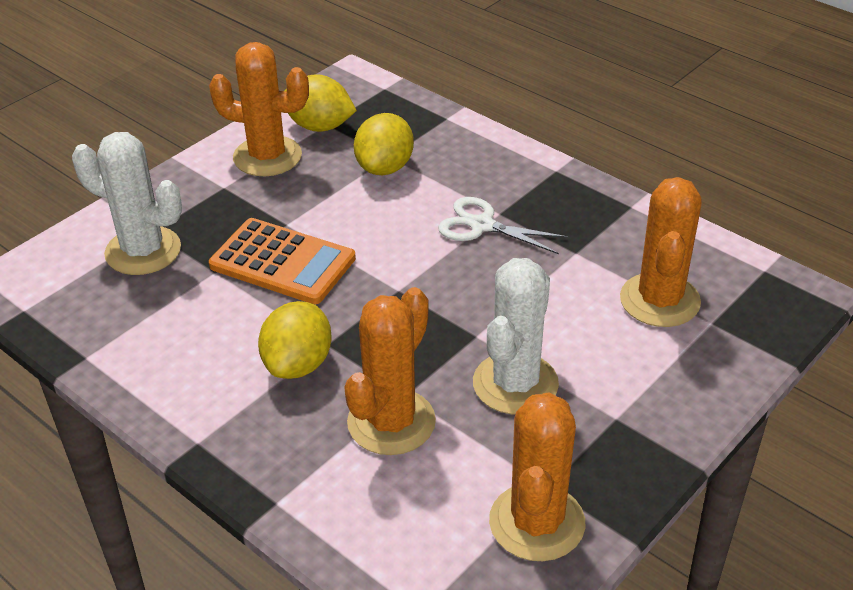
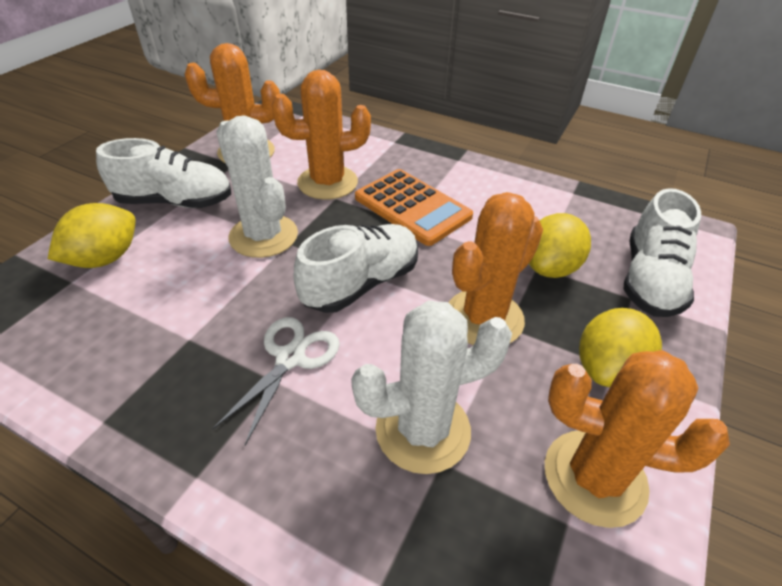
white shoe: 0 -> 3

